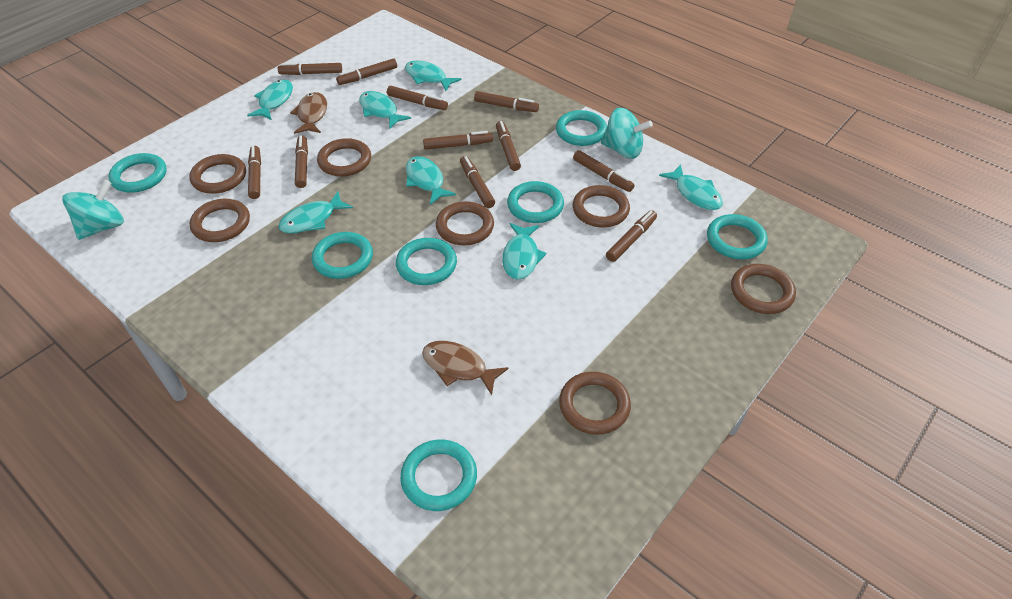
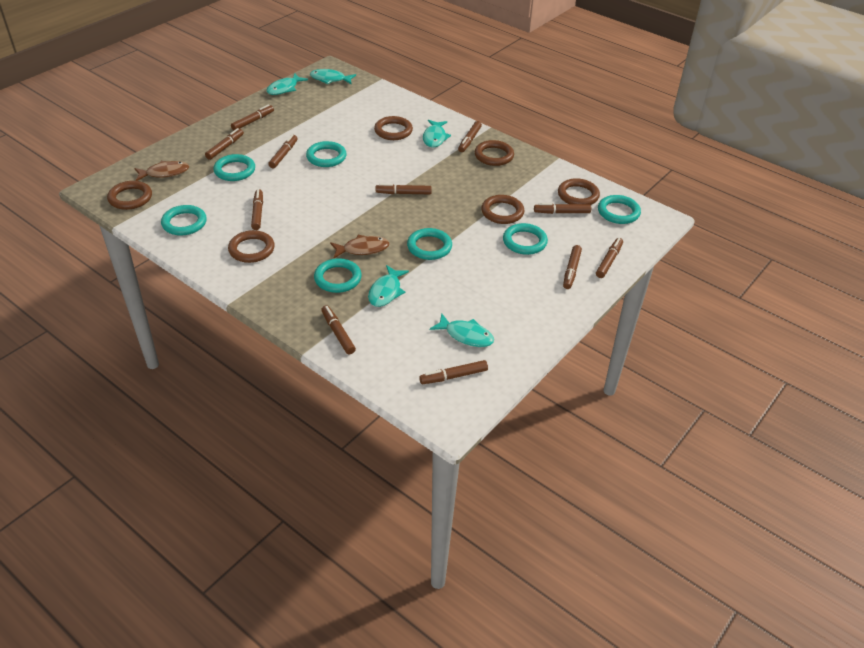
brown ring: 7 -> 6
turquoise fish: 7 -> 5
turquoise spinning top: 2 -> 0

